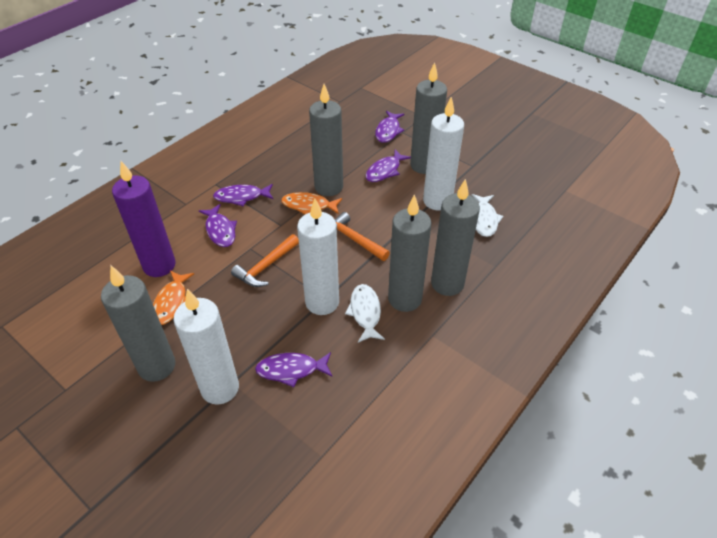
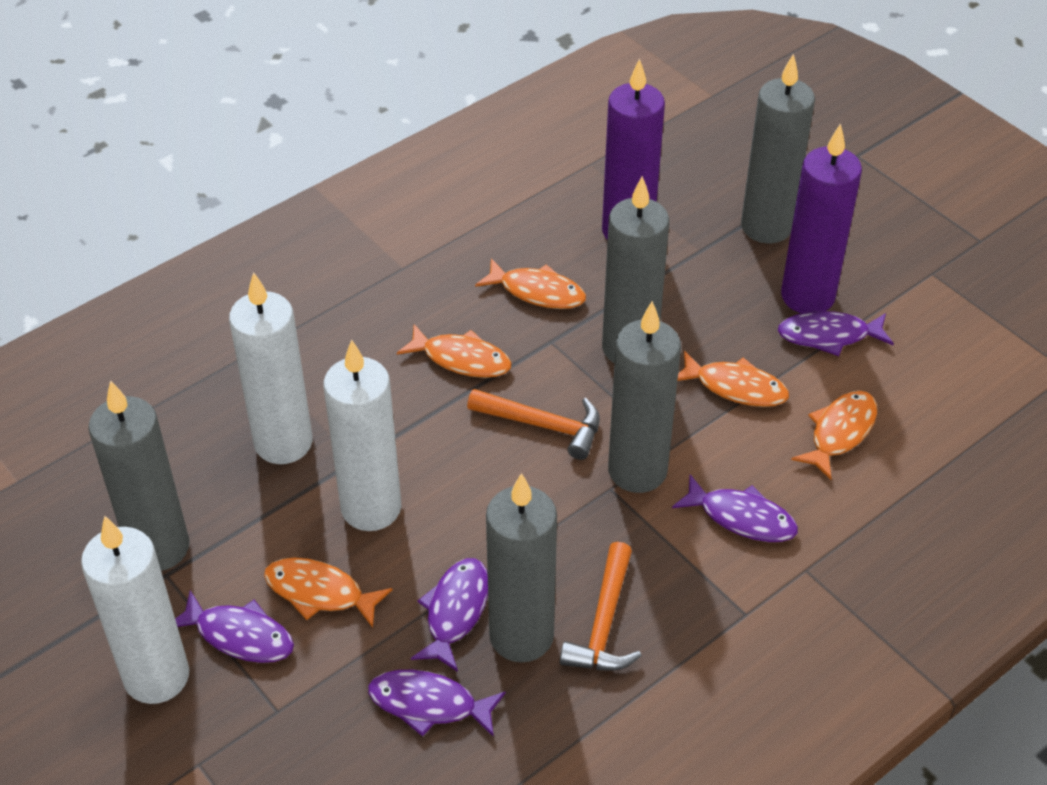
orange fish: 2 -> 5
purple candle: 1 -> 2
white fish: 2 -> 0

